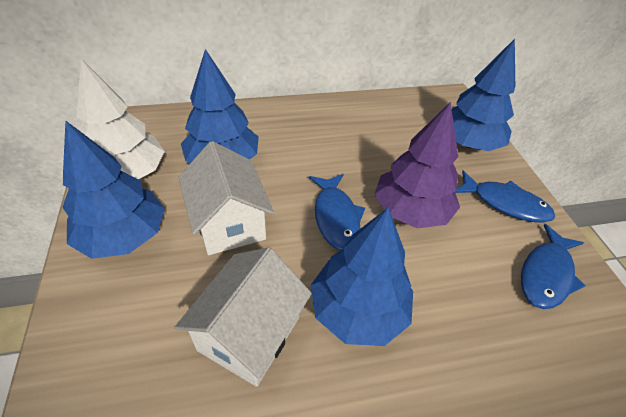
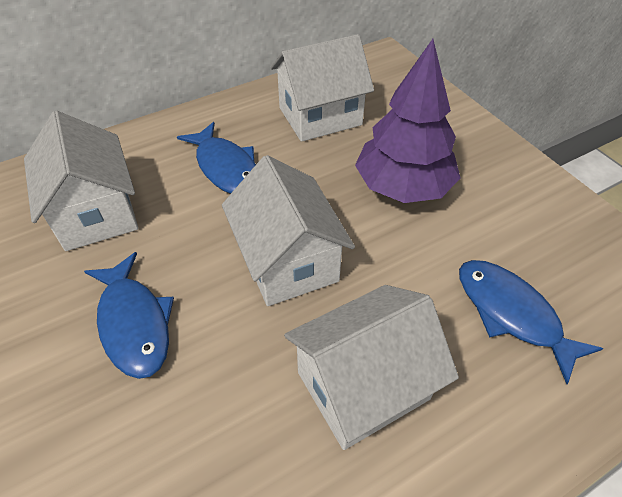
blue tree: 4 -> 0
white house: 2 -> 4
white tree: 1 -> 0

